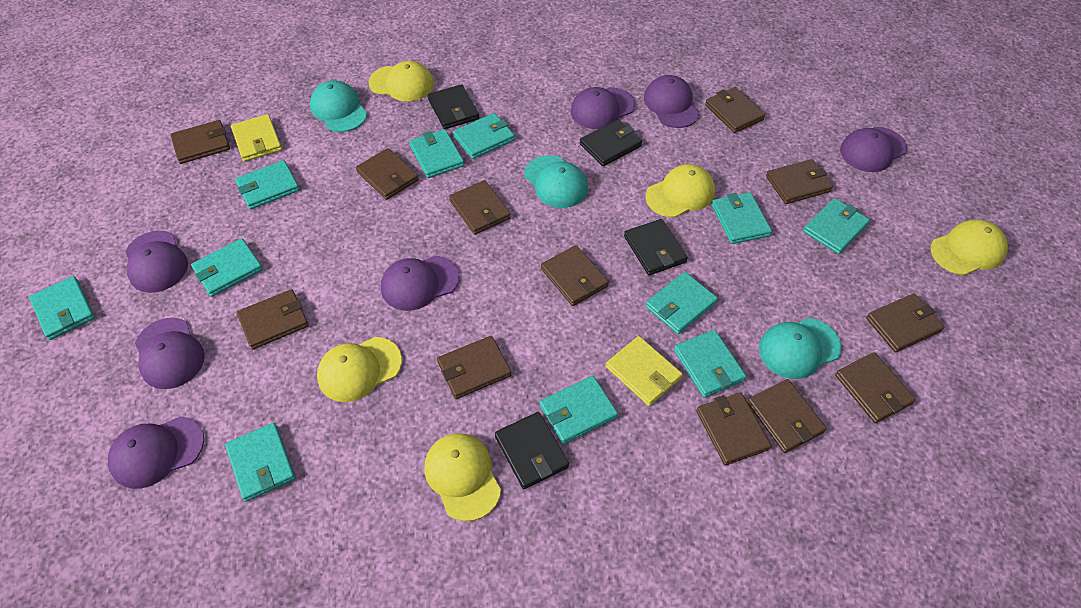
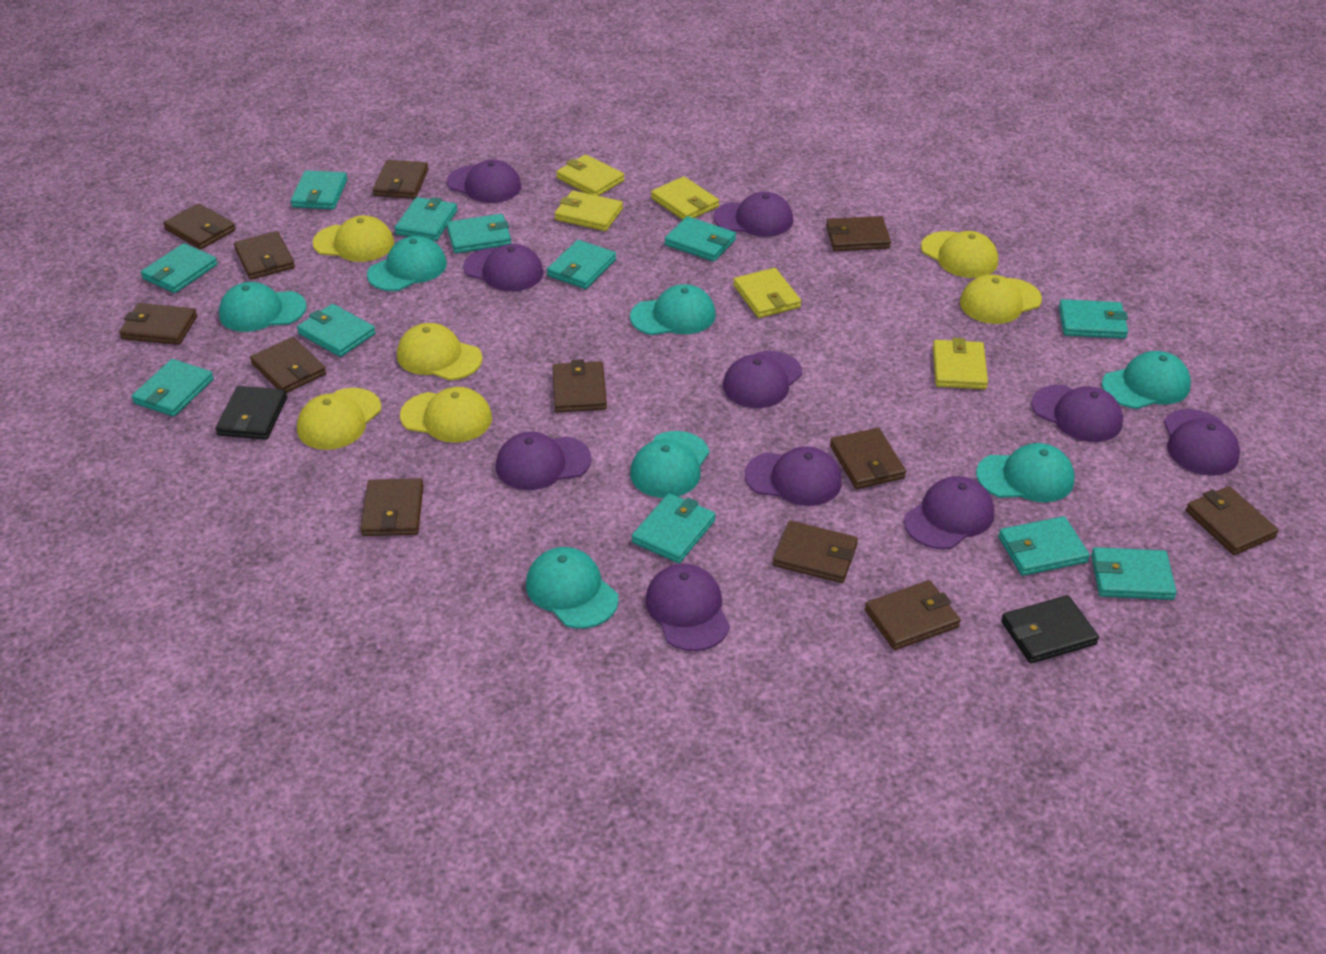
black wallet: 4 -> 2
purple cap: 7 -> 10
turquoise cap: 3 -> 7
turquoise wallet: 11 -> 12
yellow cap: 5 -> 6
yellow wallet: 2 -> 5

